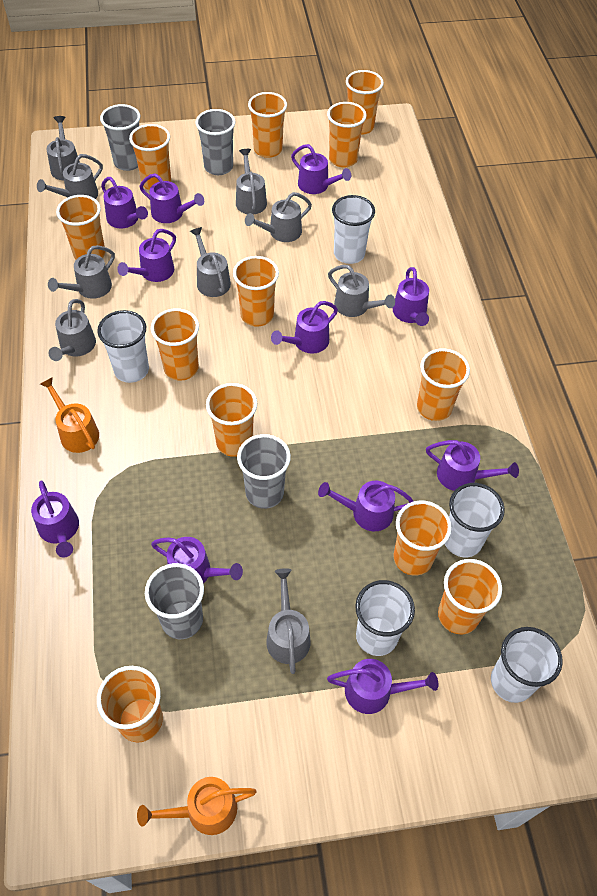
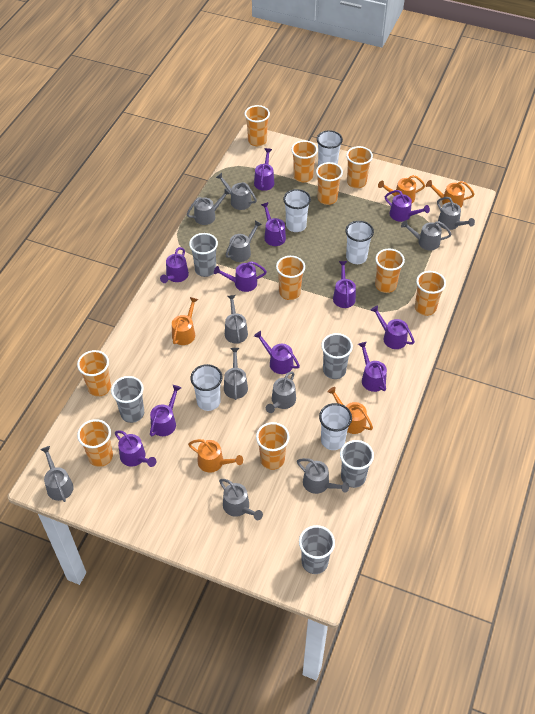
grey cup: 4 -> 5
grey watering can: 9 -> 11
orange cup: 12 -> 10
orange watering can: 2 -> 5

